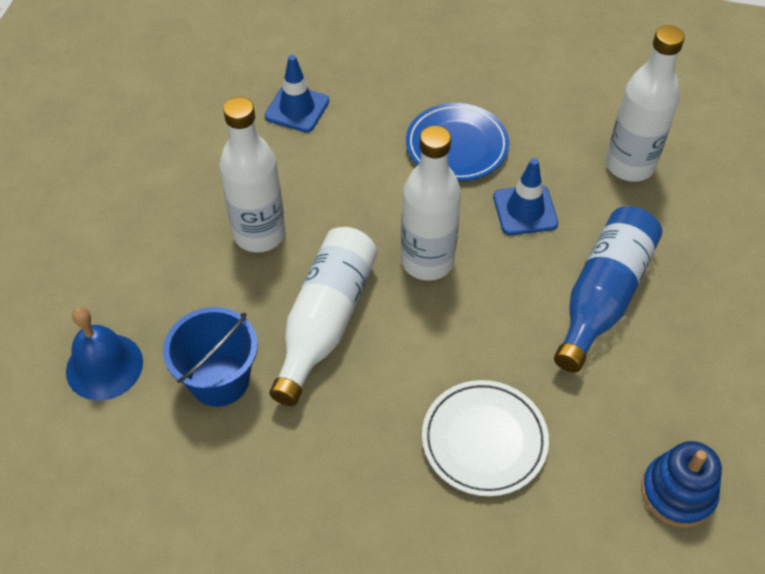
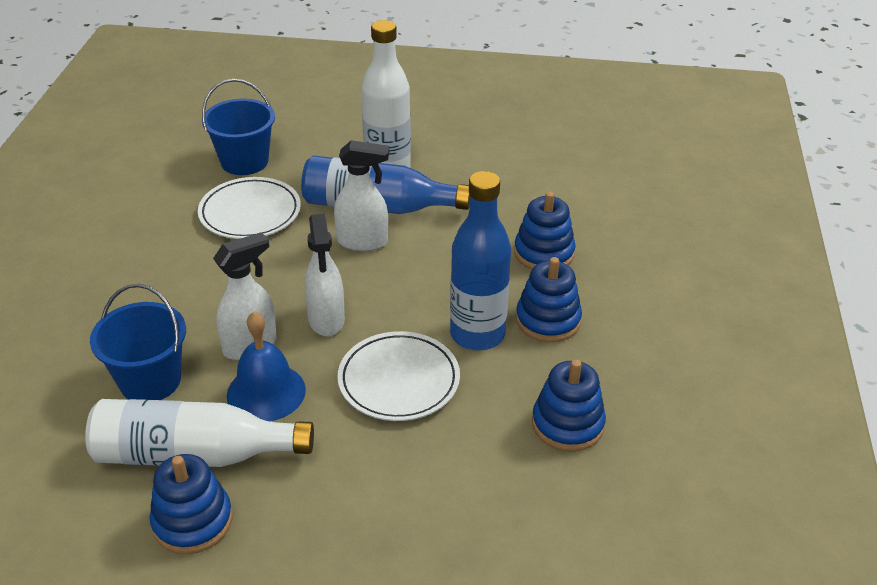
blue bottle: 1 -> 2
blue bucket: 1 -> 2
blue plate: 1 -> 0
blue stacking toy: 1 -> 4
blue traffic cone: 2 -> 0
white bottle: 4 -> 2
white plate: 1 -> 2
white spray bottle: 0 -> 3

